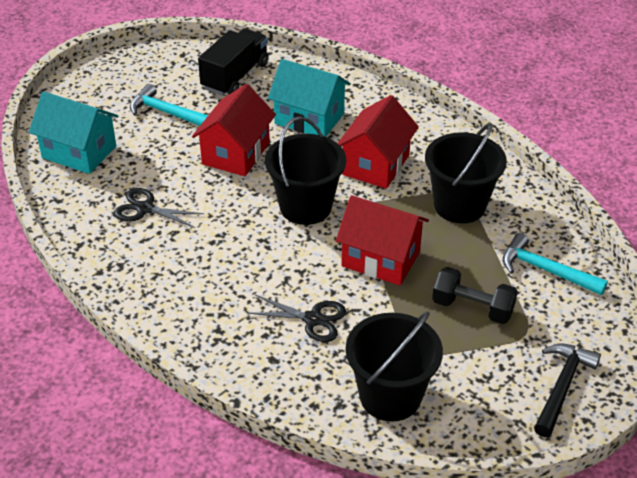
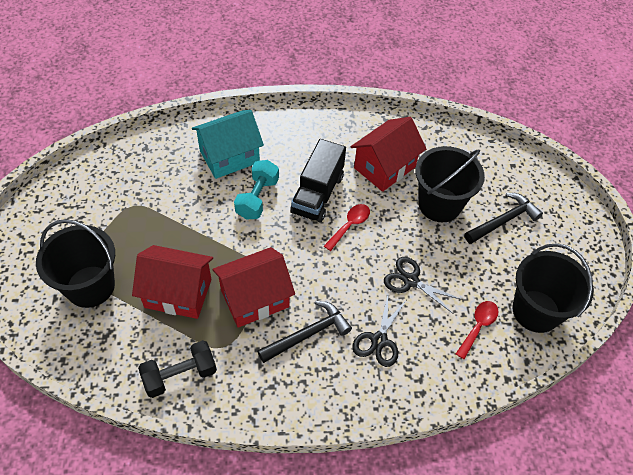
black hammer: 1 -> 2
red spoon: 0 -> 2
turquoise dumbbell: 0 -> 1
turquoise hammer: 2 -> 0
turquoise house: 2 -> 1

